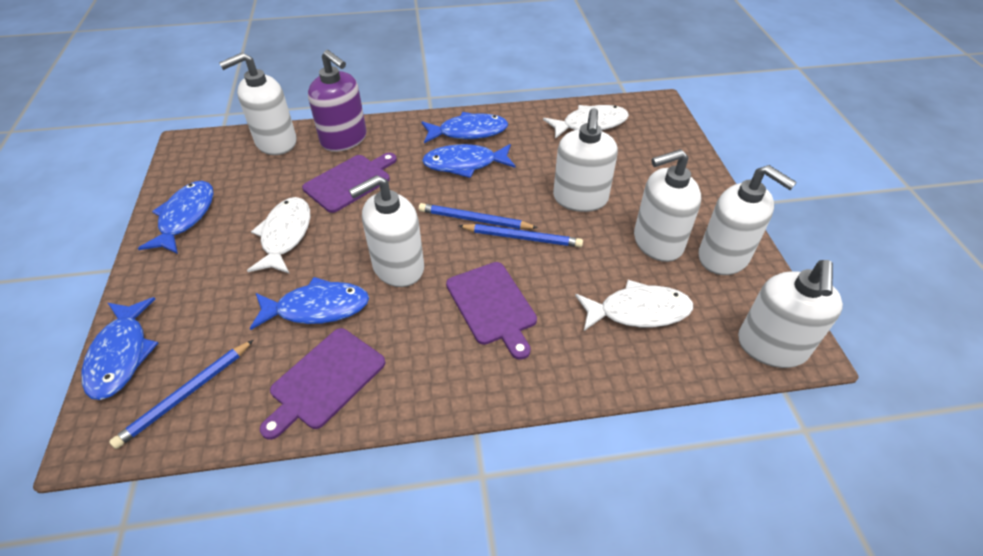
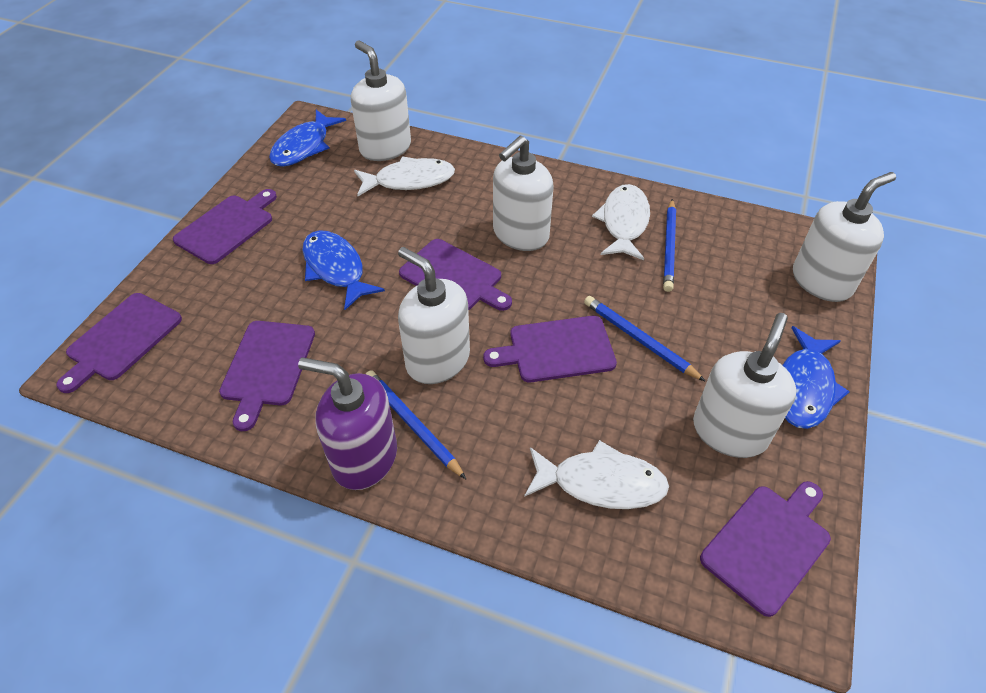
blue fish: 5 -> 3
purple cutting board: 3 -> 6
white soap dispenser: 6 -> 5

